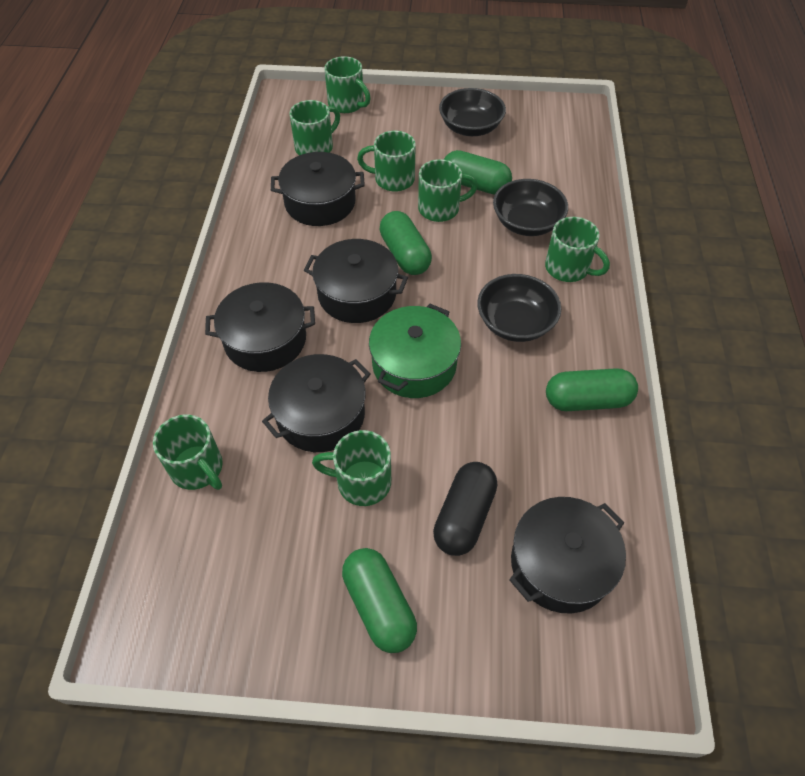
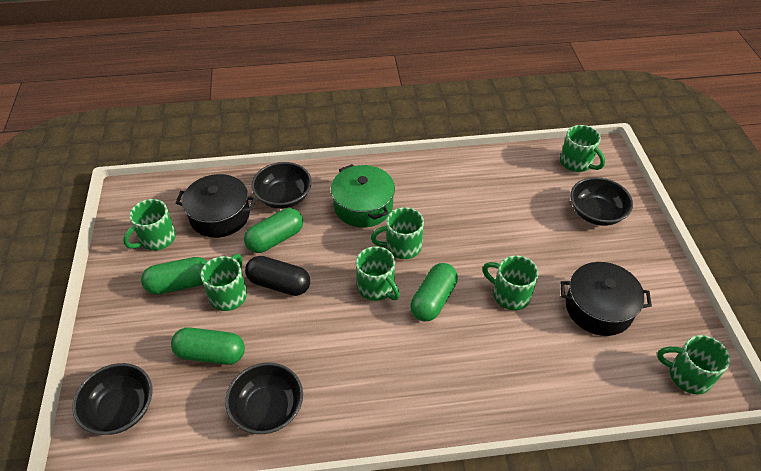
black bowl: 3 -> 4
black pot: 5 -> 2

